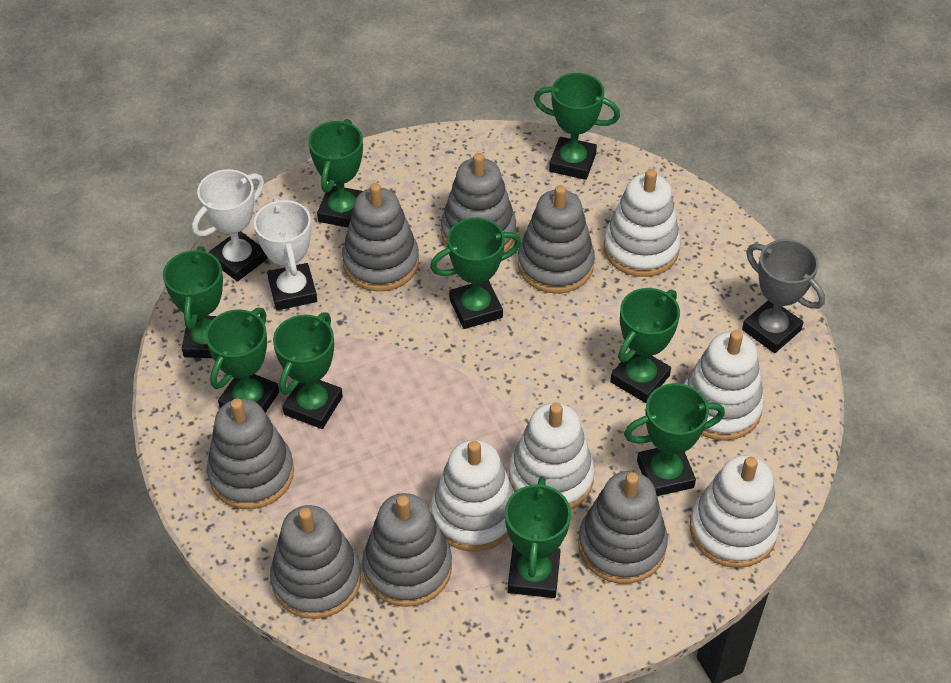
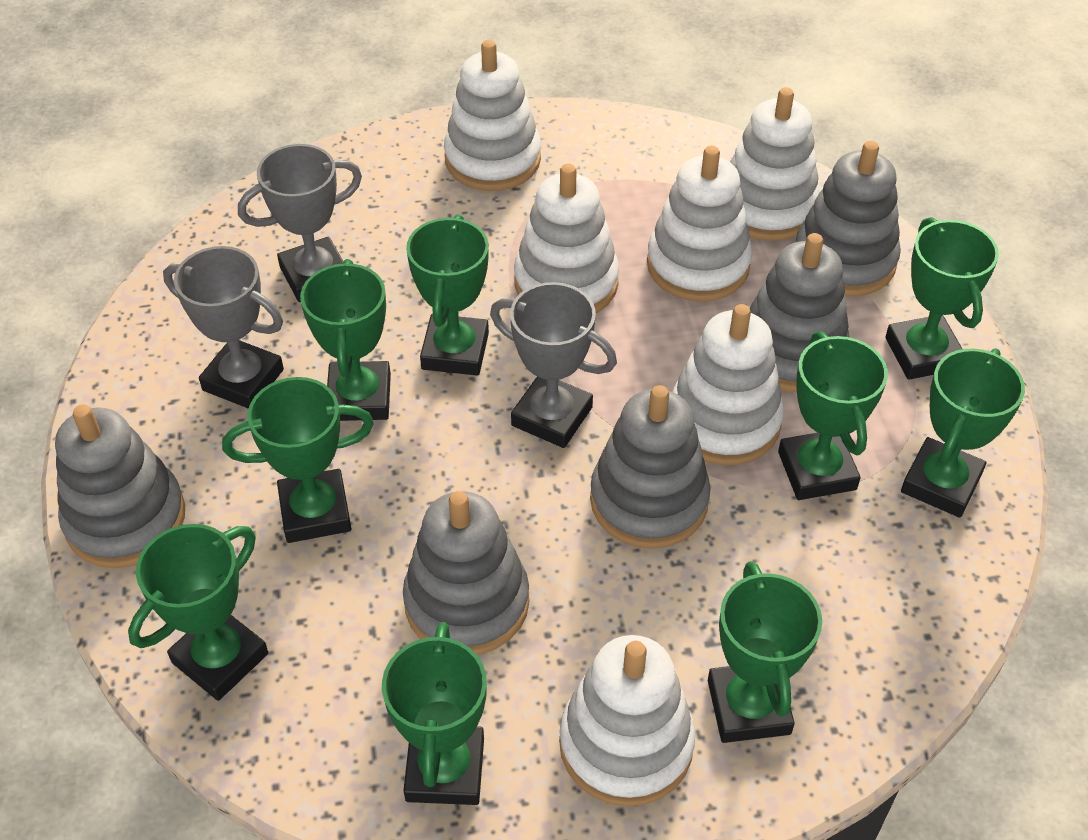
grey stacking toy: 7 -> 5
grey trophy: 1 -> 3
white stacking toy: 5 -> 6
white trophy: 2 -> 0

